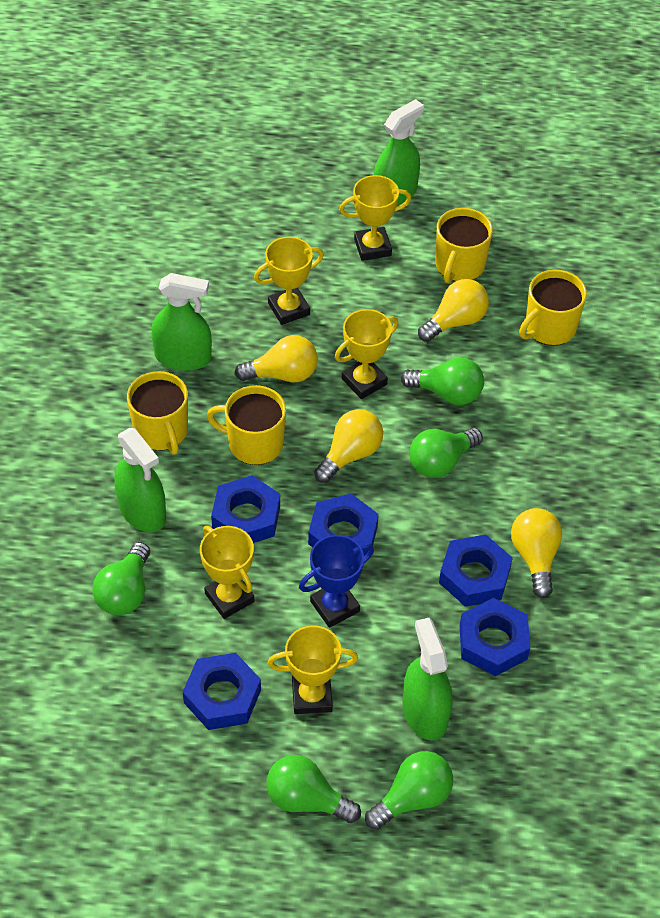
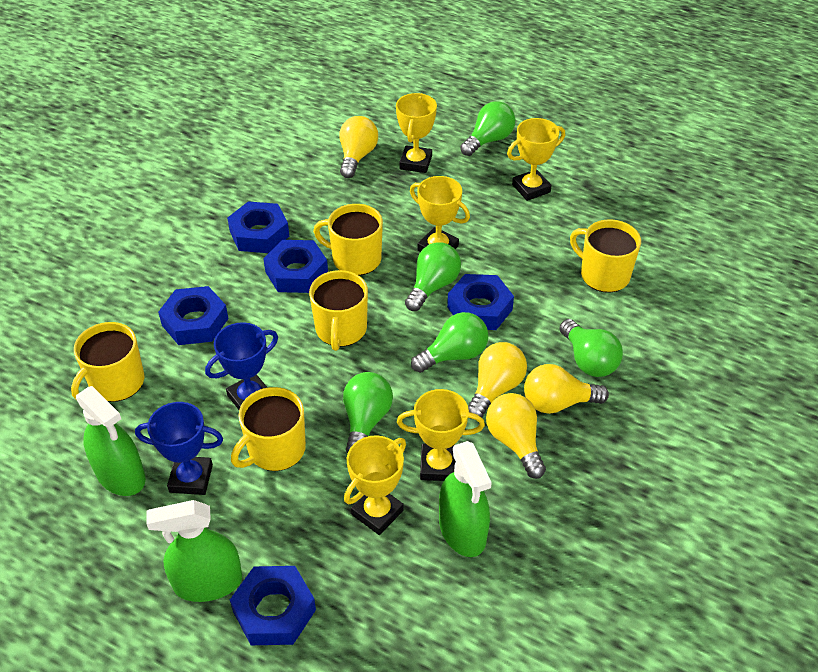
blue trophy: 1 -> 2
green spray bottle: 4 -> 3
yellow mug: 4 -> 5

